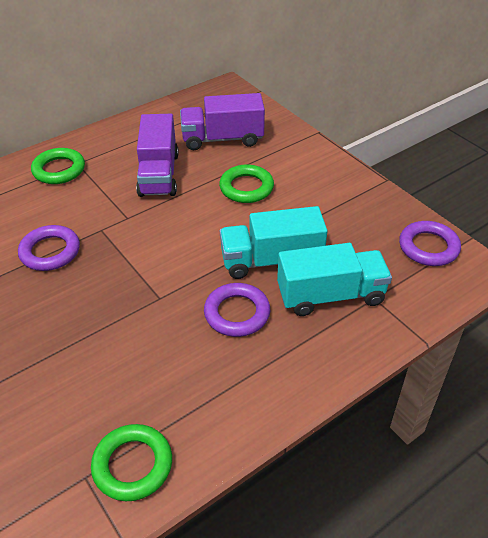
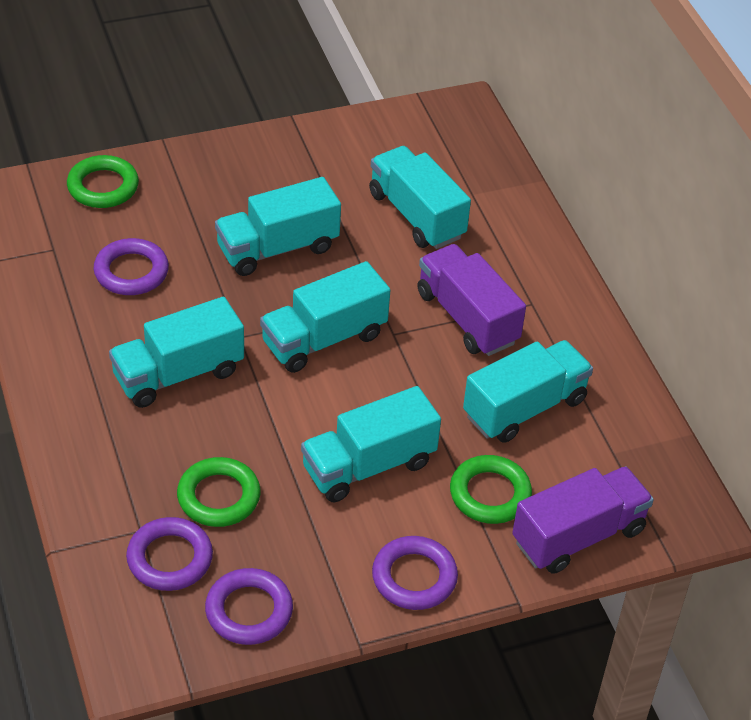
purple ring: 3 -> 4
turquoise truck: 2 -> 6

